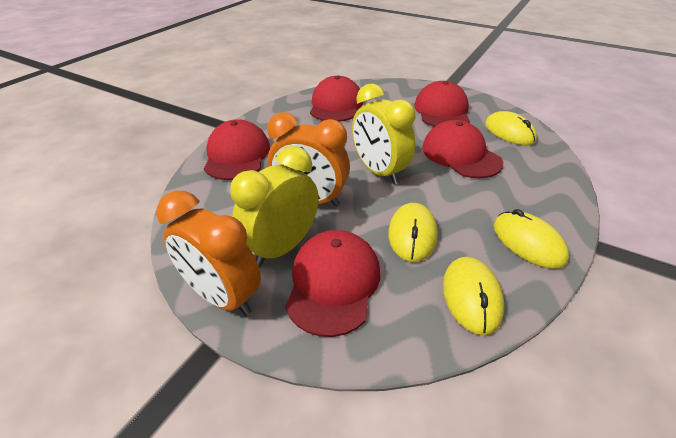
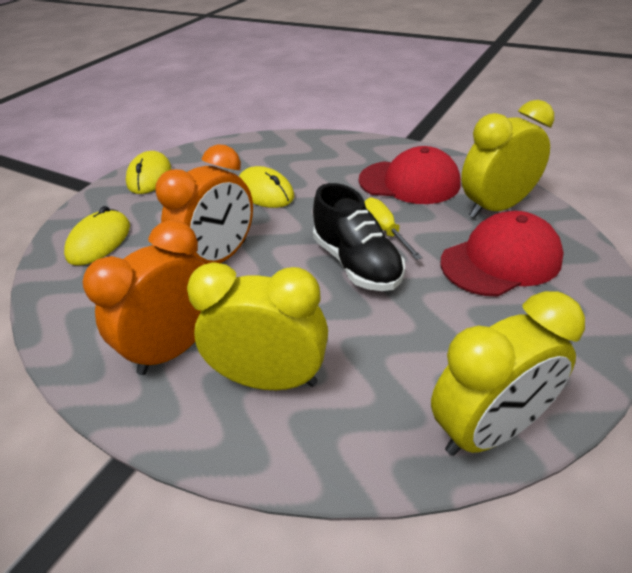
black shoe: 0 -> 1
red cap: 5 -> 2
yellow clock: 2 -> 3
yellow mouse: 4 -> 3
yellow screwdriver: 0 -> 1

